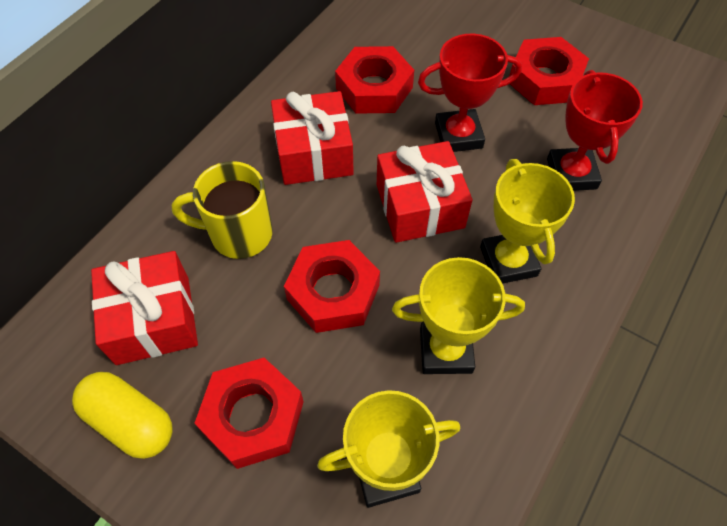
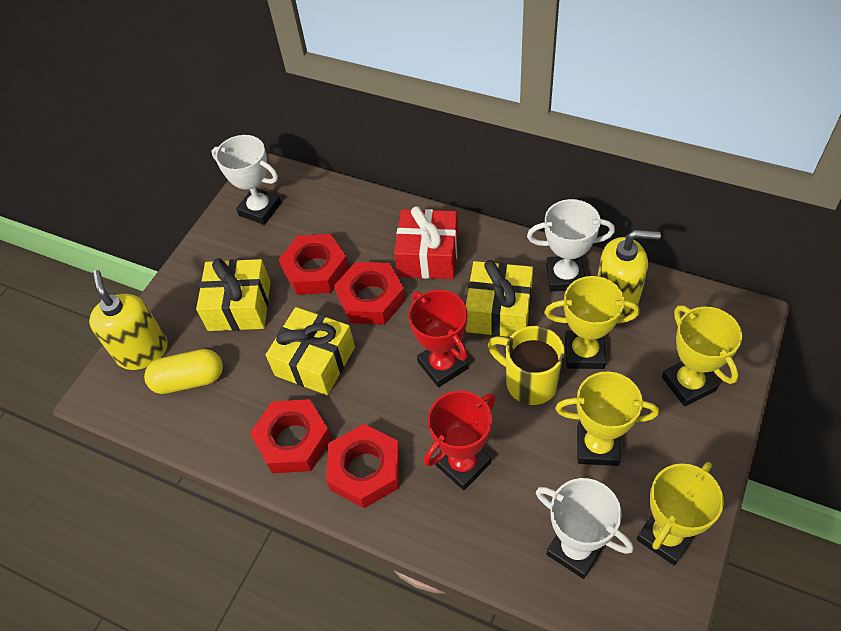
red gift: 3 -> 1
white trophy: 0 -> 3
yellow gift: 0 -> 3
yellow soap dispenser: 0 -> 2
yellow trophy: 3 -> 4

